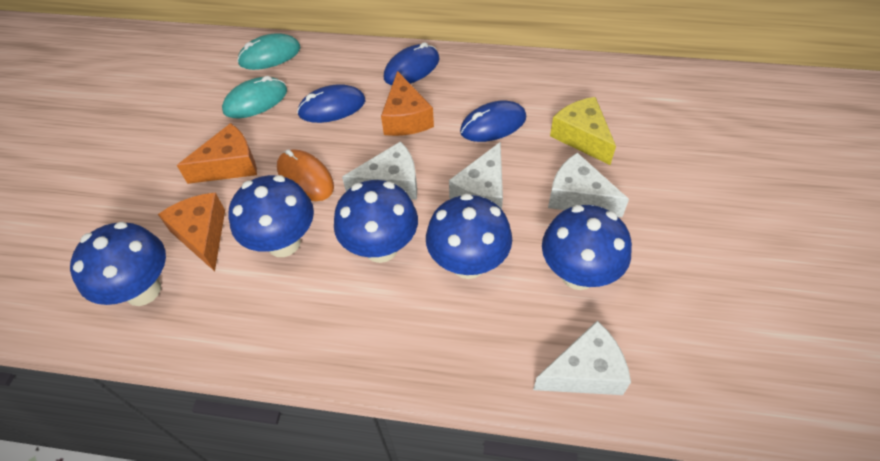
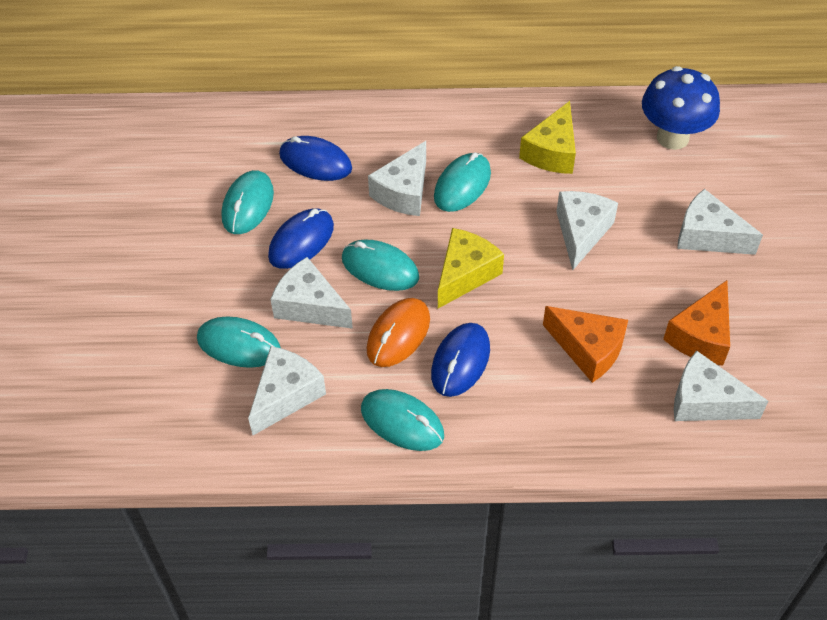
blue mushroom: 5 -> 1
orange cheese: 3 -> 2
turquoise mouse: 2 -> 5
white cheese: 4 -> 6
yellow cheese: 1 -> 2

